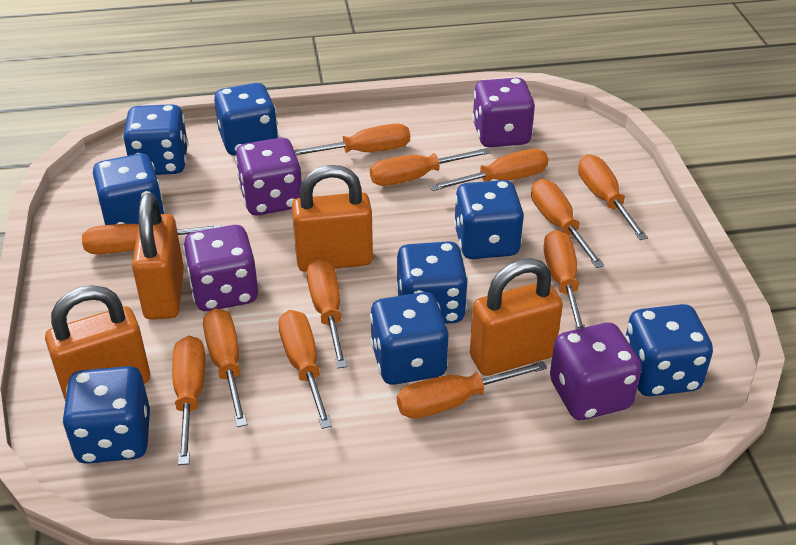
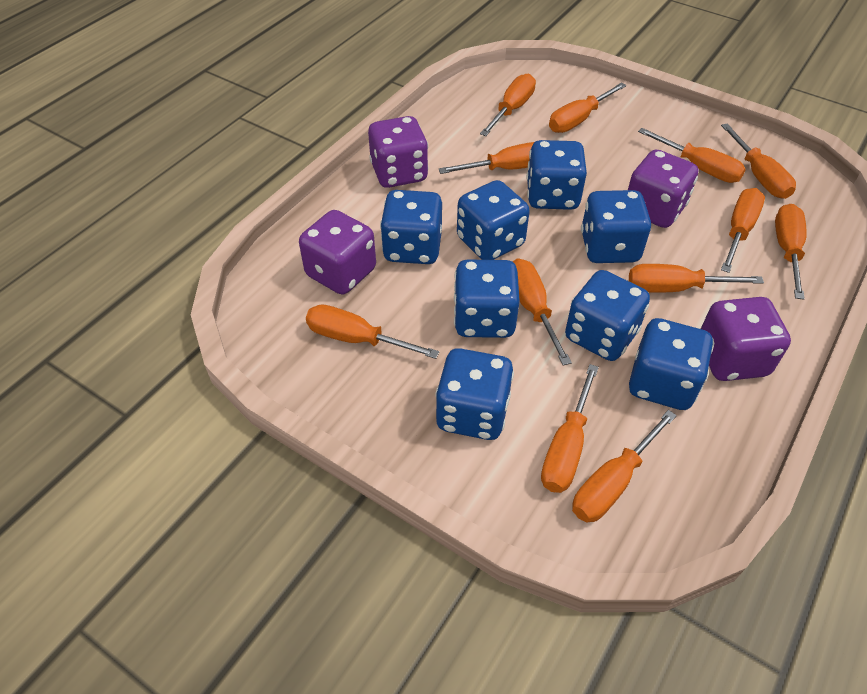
orange padlock: 4 -> 0

